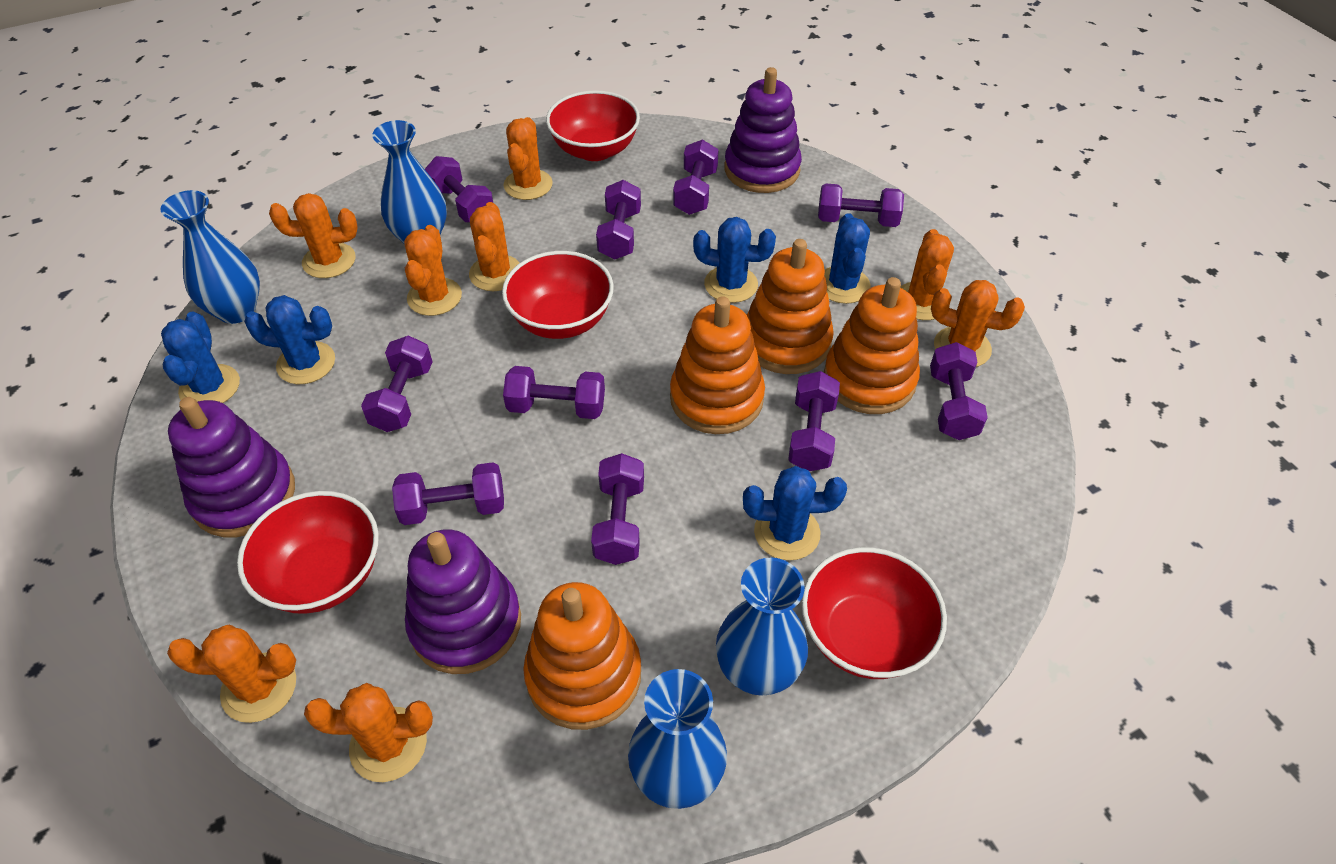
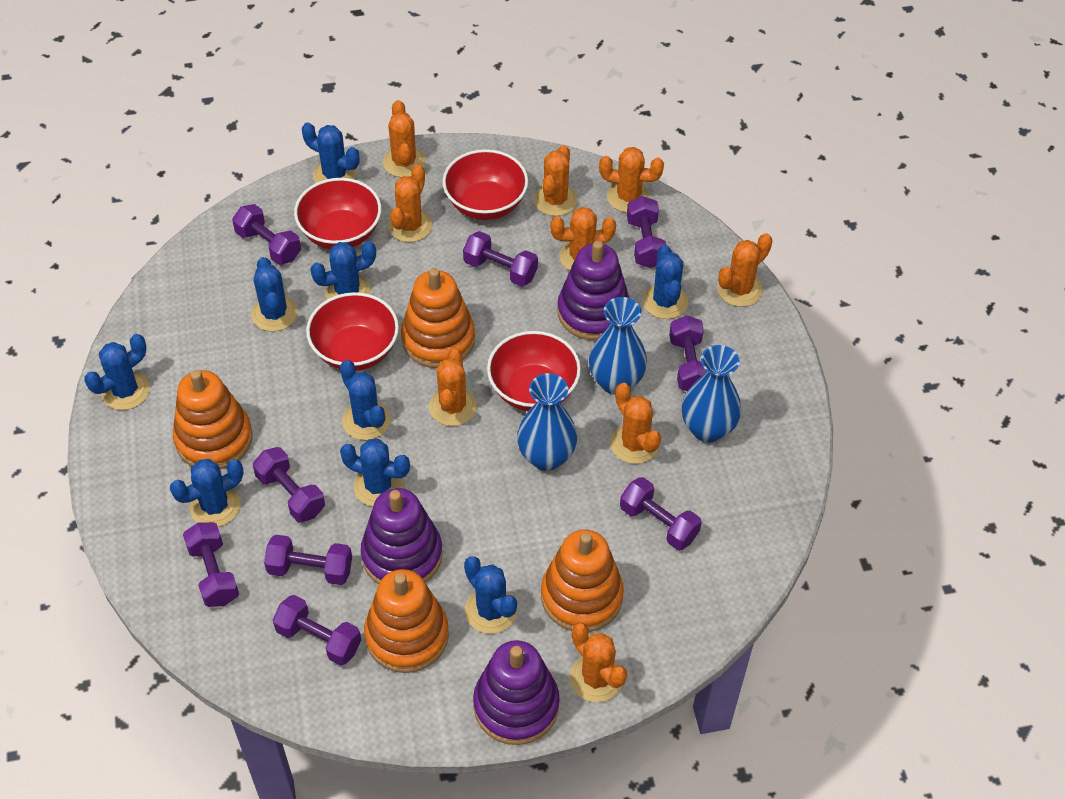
blue cactus: 5 -> 9
blue vase: 4 -> 3
orange cactus: 8 -> 9
purple dumbbell: 10 -> 9

